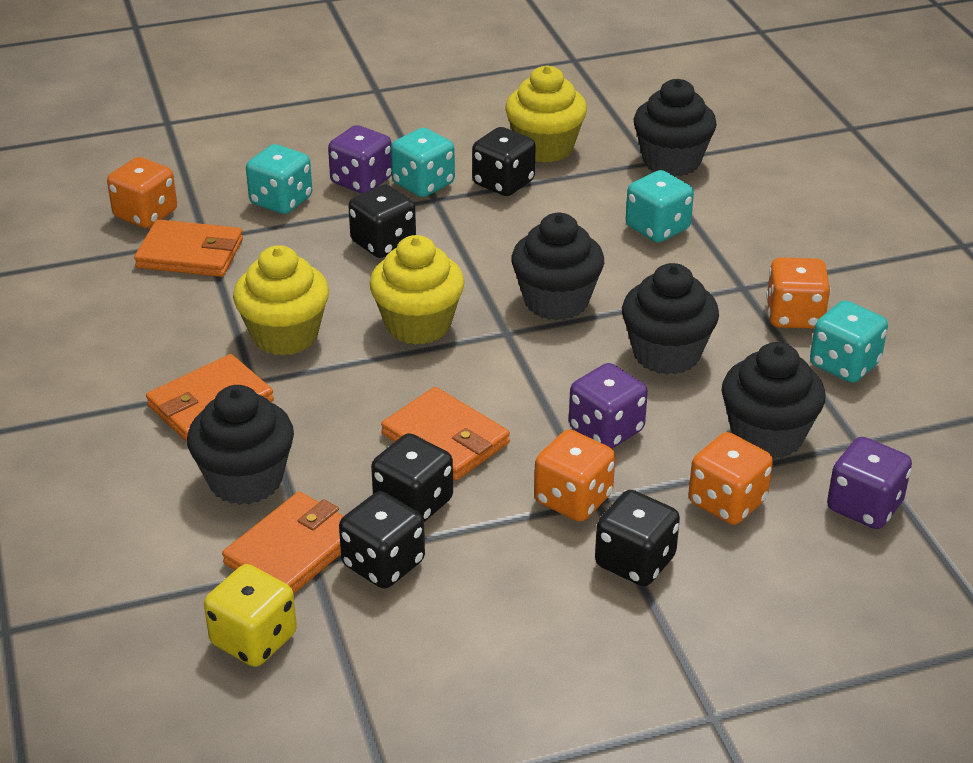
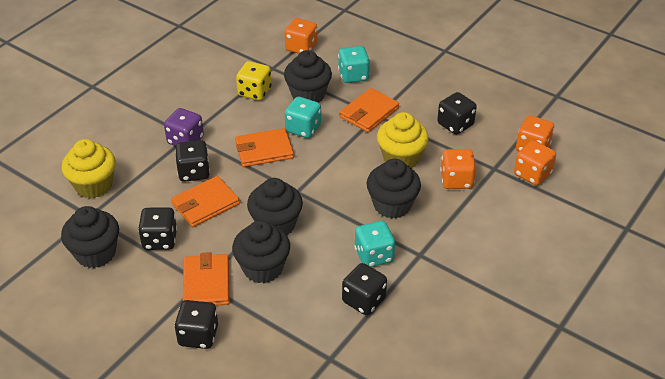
purple dice: 3 -> 1
turquoise dice: 4 -> 3
yellow cupcake: 3 -> 2

